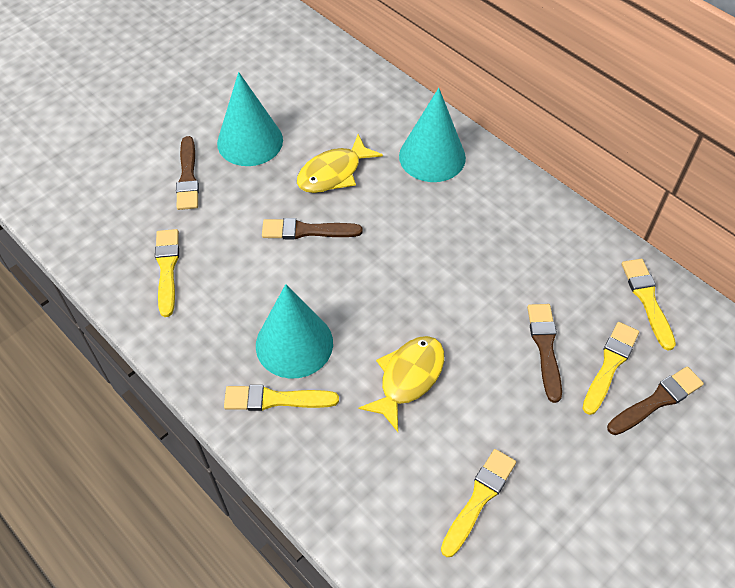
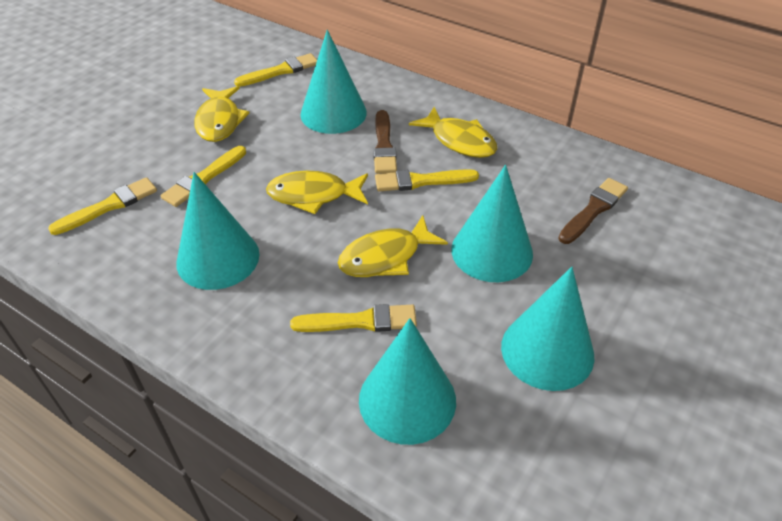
brown brush: 4 -> 2
turquoise cone: 3 -> 5
yellow fish: 2 -> 4

